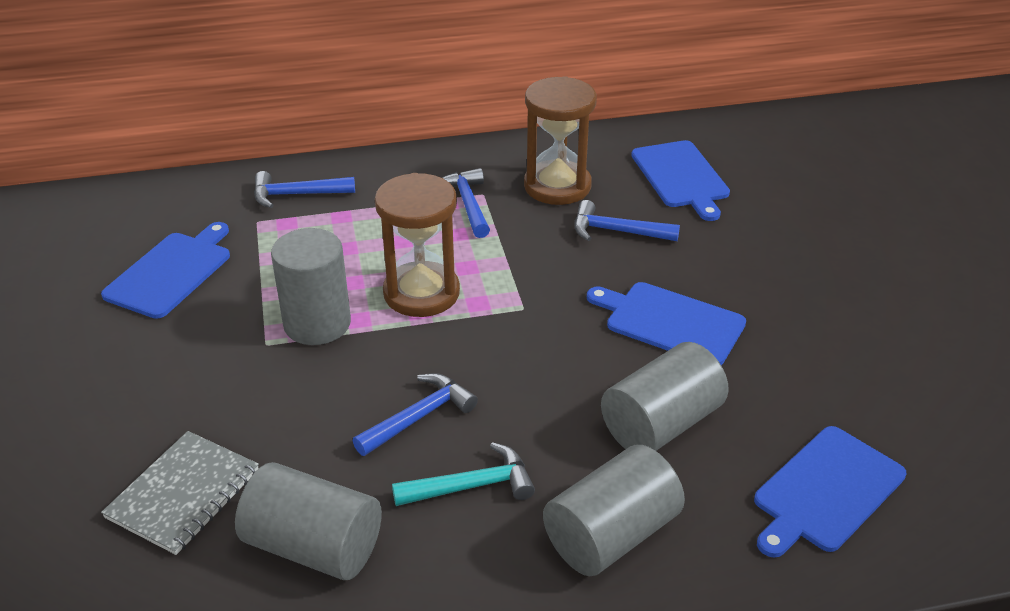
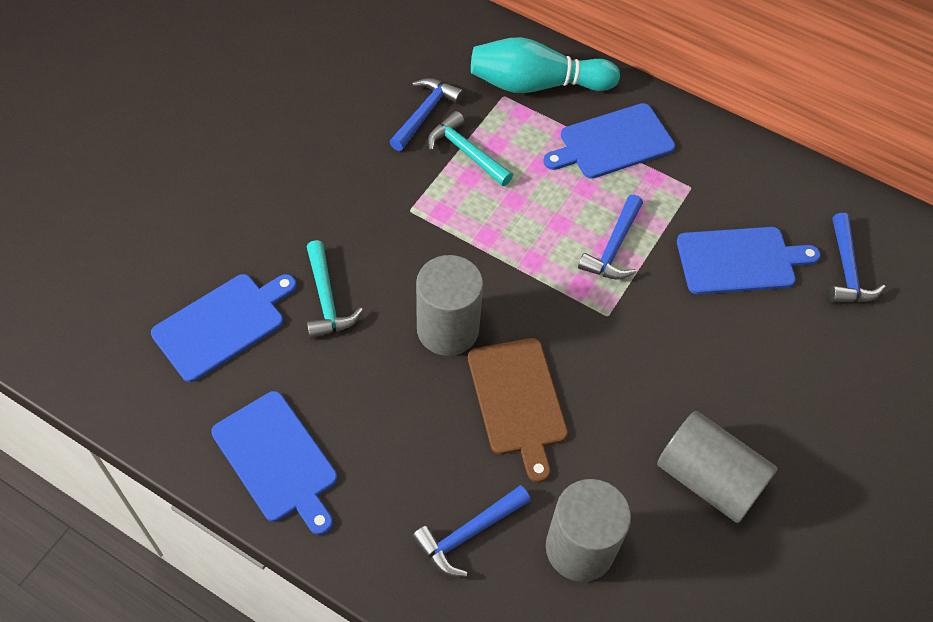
brown cutting board: 0 -> 1
brown hourglass: 2 -> 0
grey cylinder: 4 -> 3
grey notebook: 1 -> 0
turquoise bowling pin: 0 -> 1
turquoise hammer: 1 -> 2

